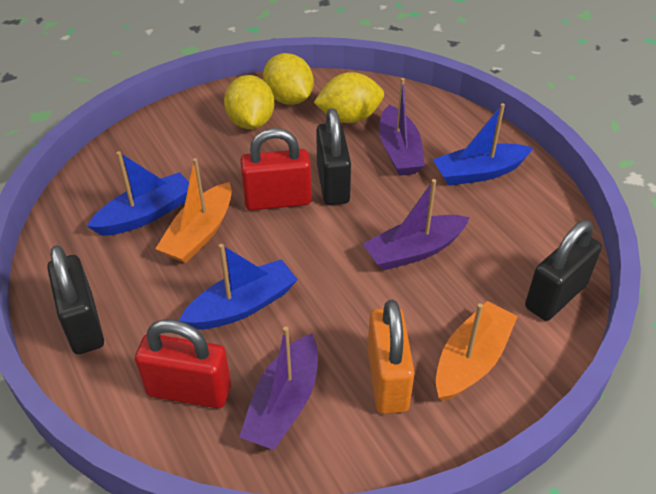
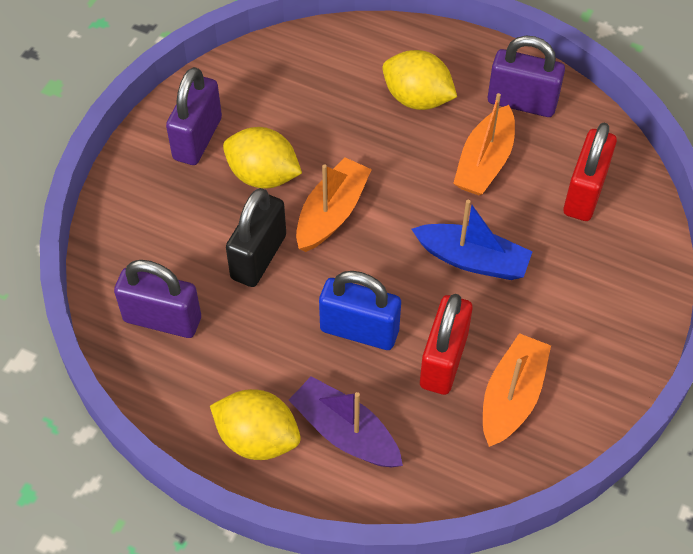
black padlock: 3 -> 1
blue boat: 3 -> 1
blue padlock: 0 -> 1
orange boat: 2 -> 3
orange padlock: 1 -> 0
purple boat: 3 -> 1
purple padlock: 0 -> 3

